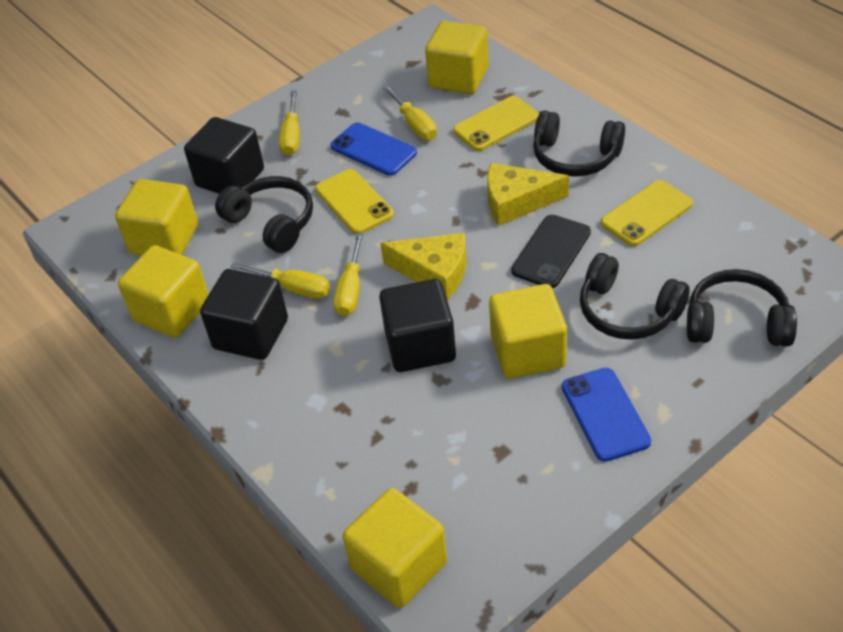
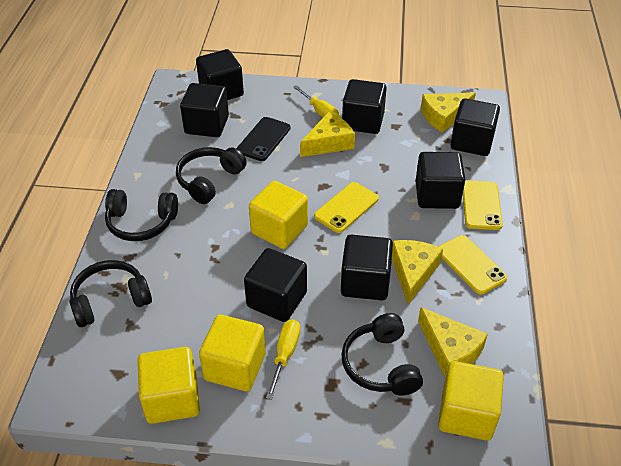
black cube: 3 -> 7
blue phone: 2 -> 0
yellow cheese: 2 -> 4
yellow cube: 5 -> 4
yellow screwdriver: 4 -> 2

